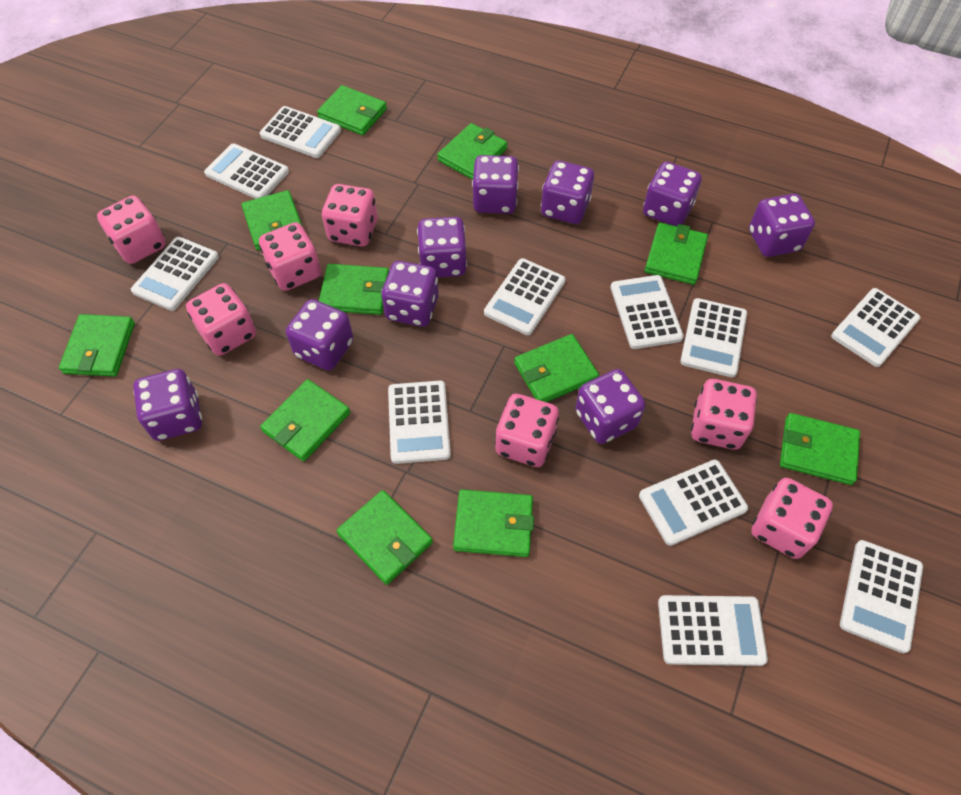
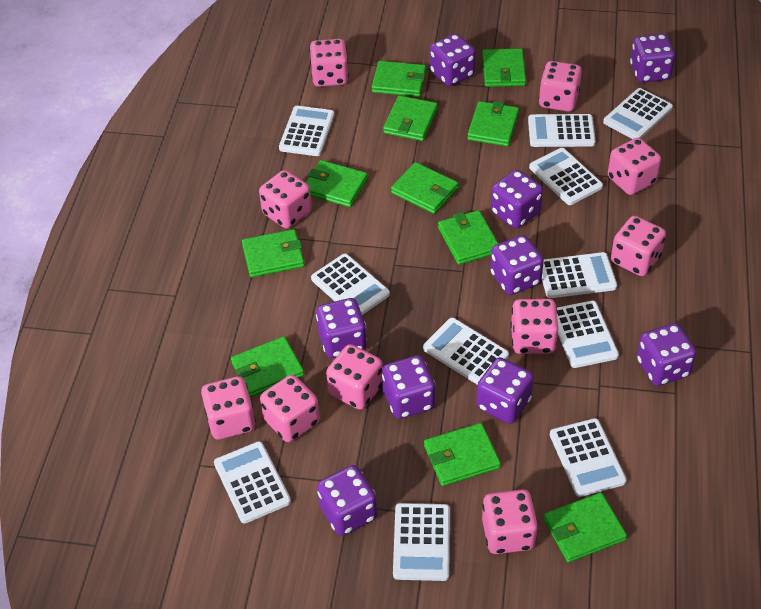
pink dice: 7 -> 10

